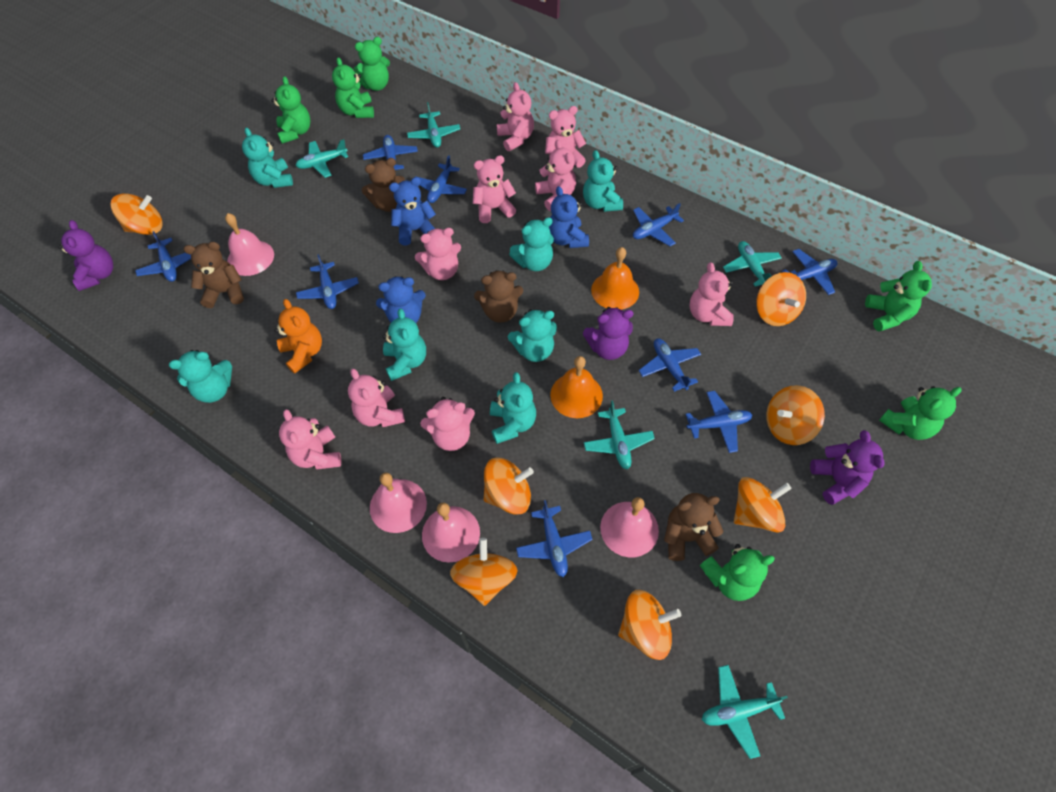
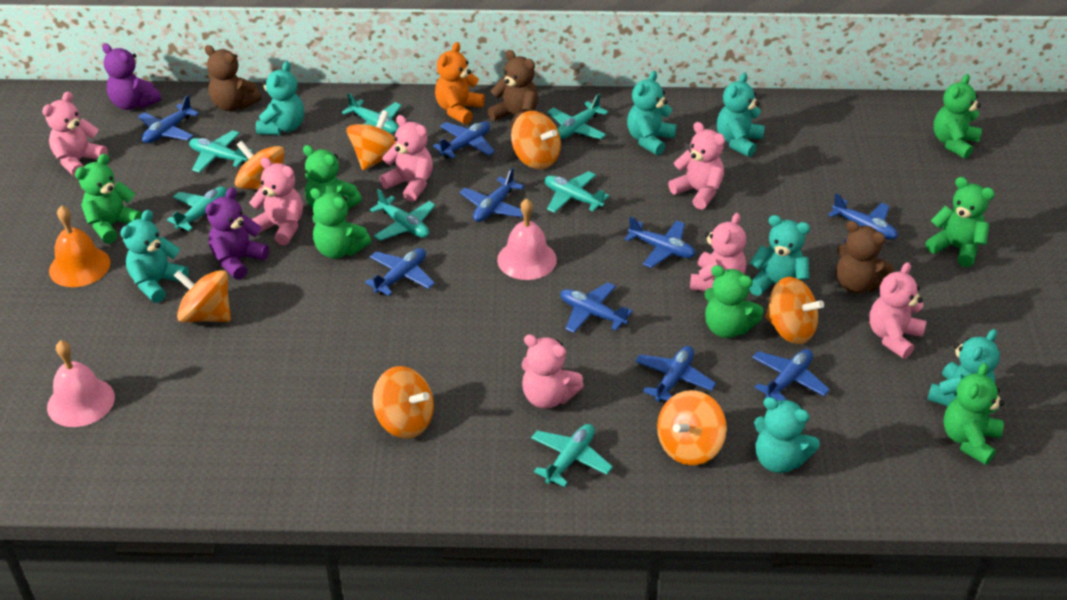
blue teddy bear: 3 -> 0
brown teddy bear: 4 -> 3
green teddy bear: 6 -> 7
orange bell: 2 -> 1
pink bell: 4 -> 2
pink teddy bear: 9 -> 7
purple teddy bear: 3 -> 2
turquoise plane: 5 -> 7

